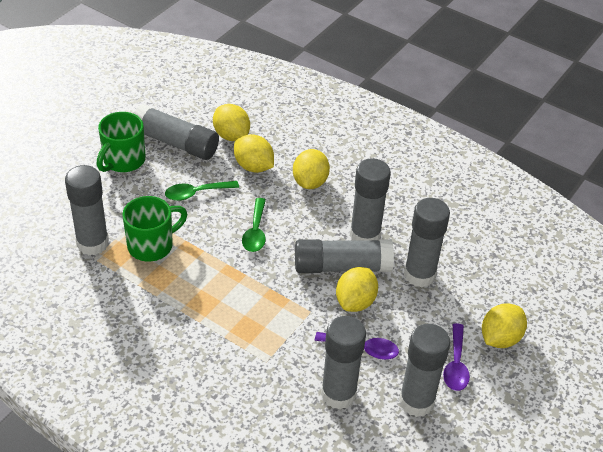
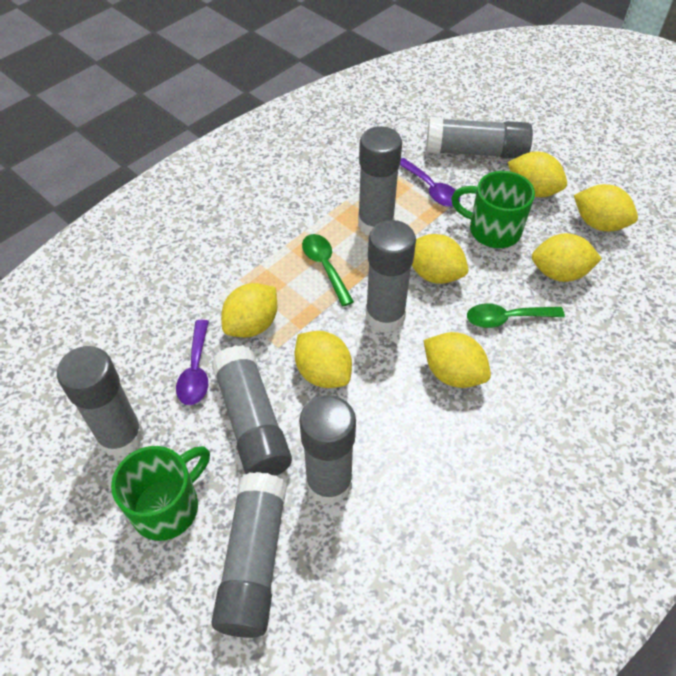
yellow lemon: 5 -> 7

